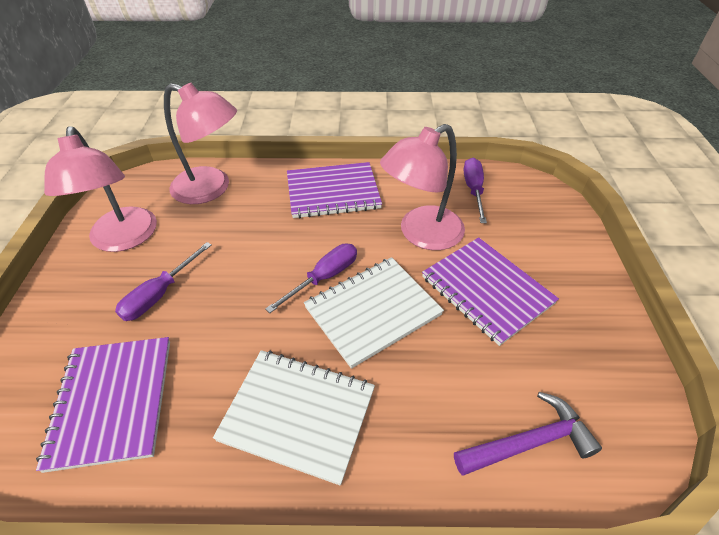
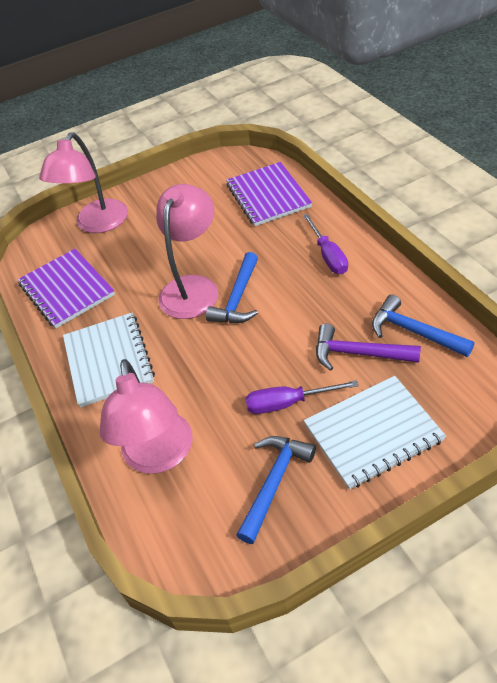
blue hammer: 0 -> 3
purple notebook: 3 -> 2
purple screwdriver: 3 -> 2

